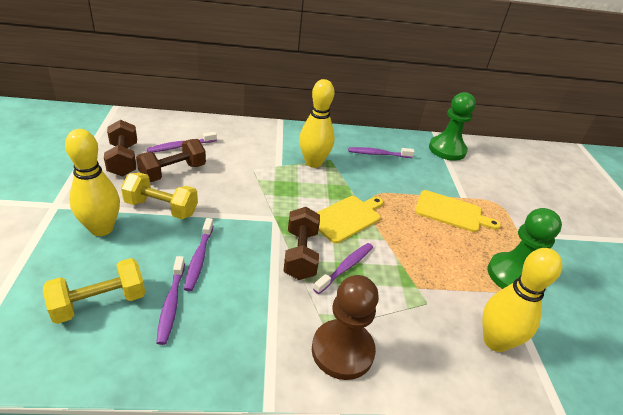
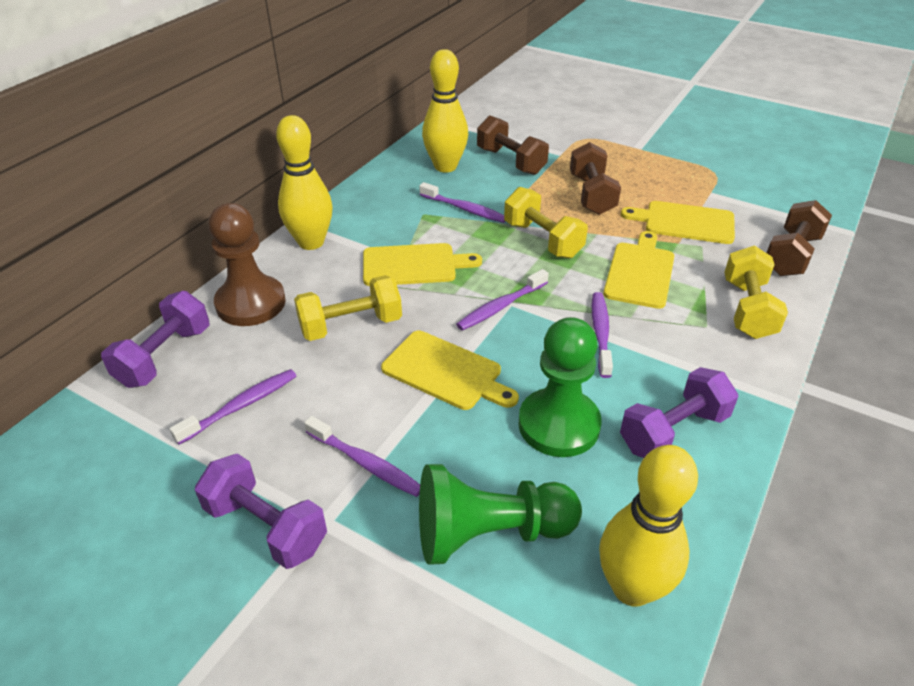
purple dumbbell: 0 -> 3
yellow cutting board: 2 -> 4
yellow dumbbell: 2 -> 3

